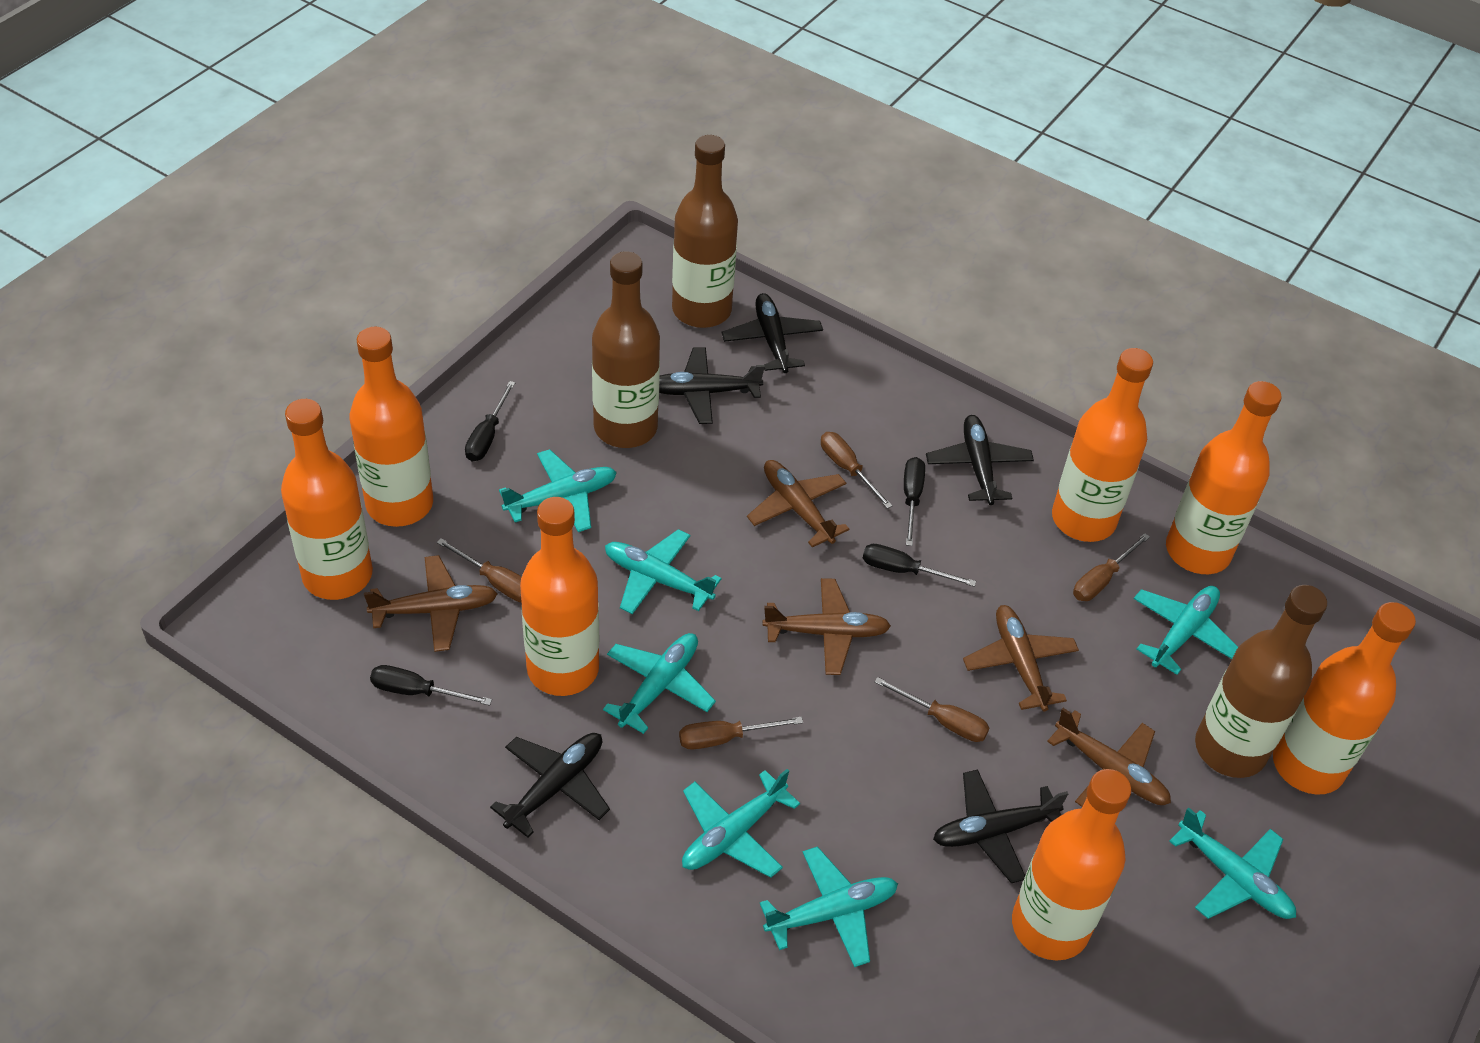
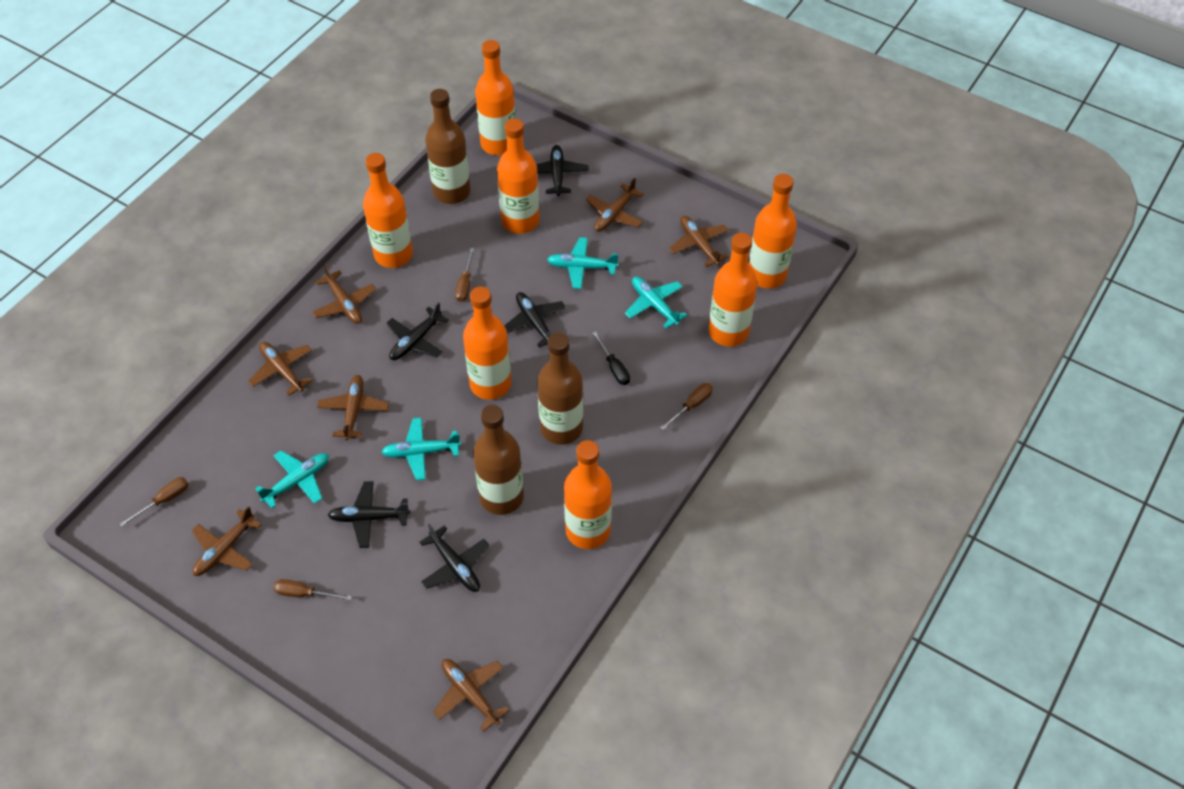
black screwdriver: 4 -> 1
brown plane: 5 -> 7
brown screwdriver: 5 -> 4
turquoise plane: 7 -> 4

